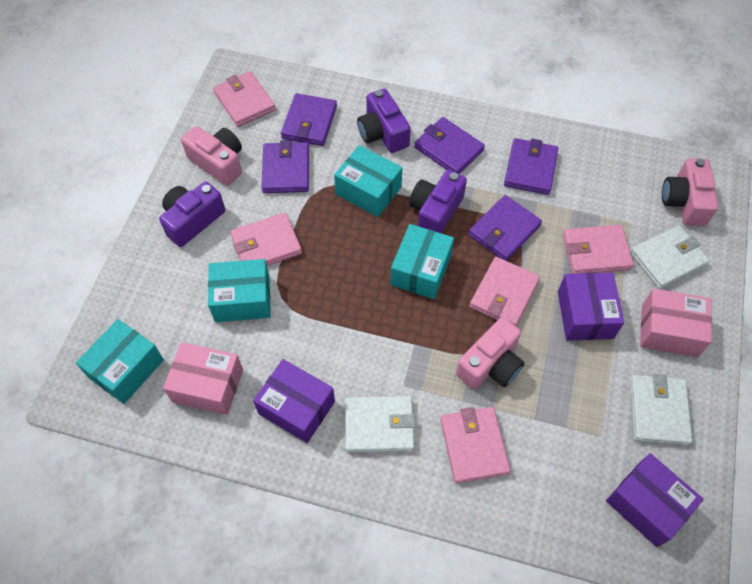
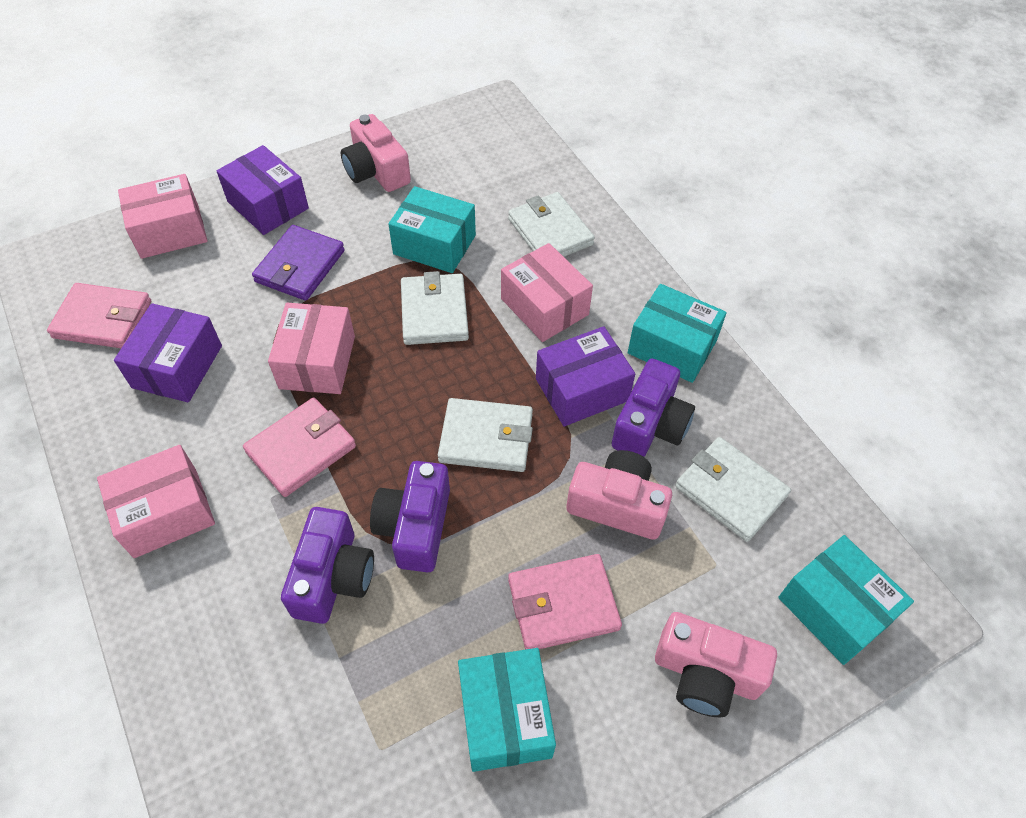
pink box: 2 -> 4
pink wallet: 5 -> 3
purple wallet: 5 -> 1
white wallet: 3 -> 4

